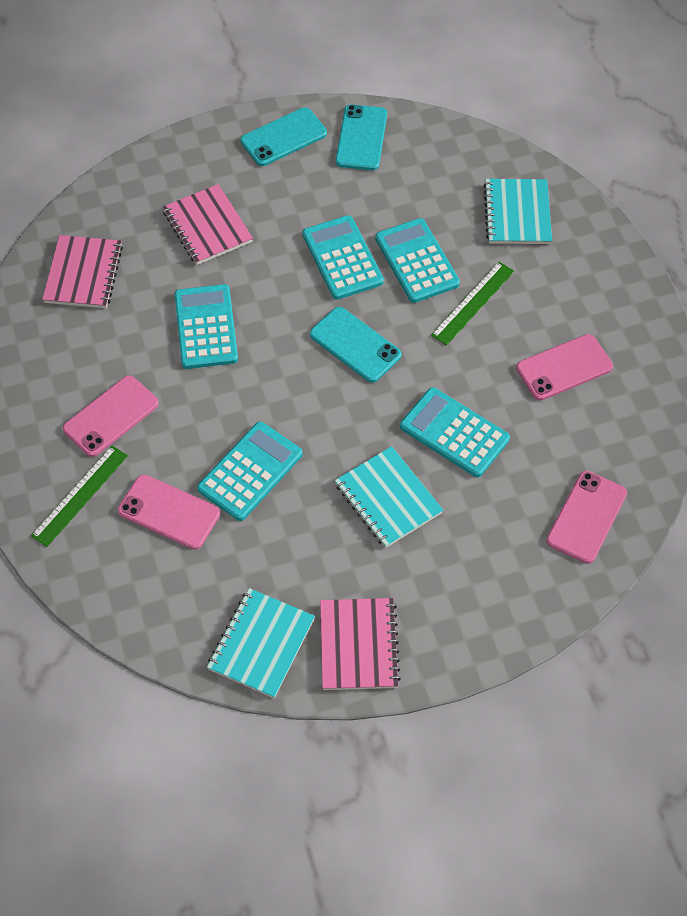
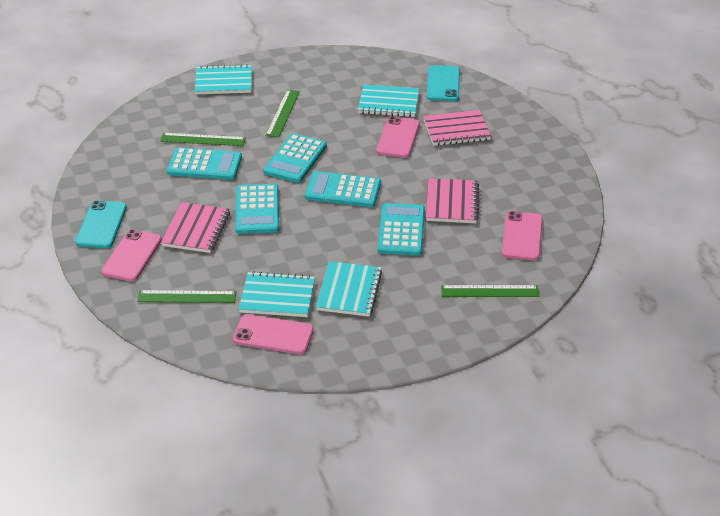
green ruler: 2 -> 4
turquoise notebook: 3 -> 4
turquoise phone: 3 -> 2

